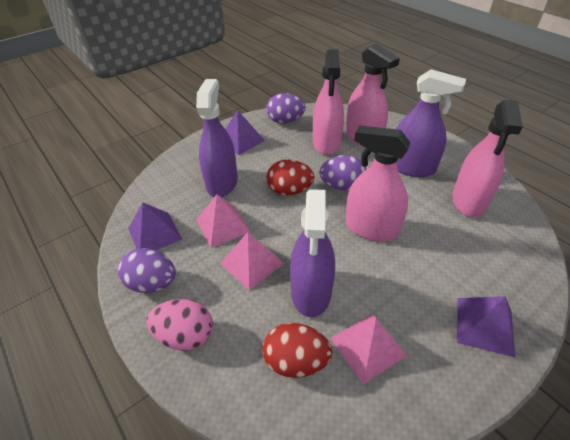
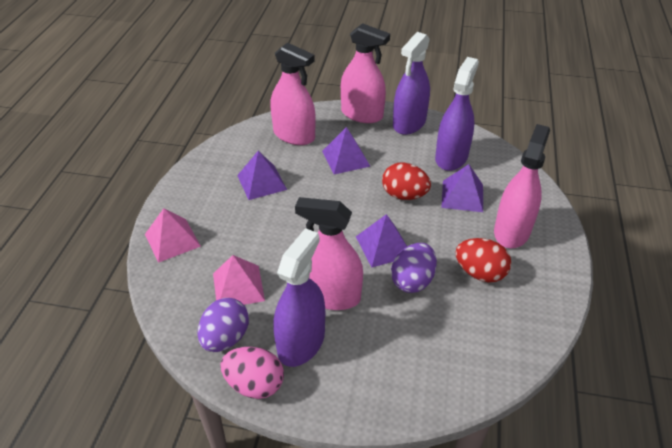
pink pyramid: 3 -> 2
purple egg: 3 -> 2
purple pyramid: 3 -> 4

